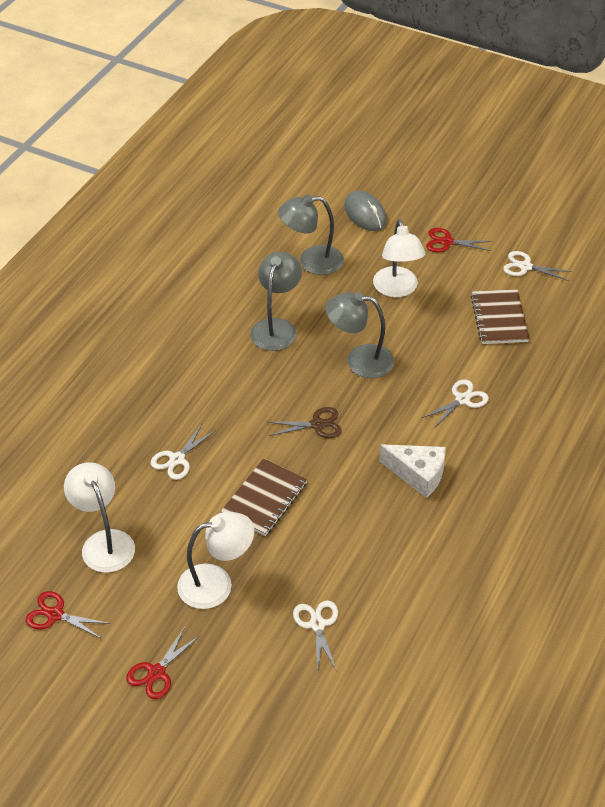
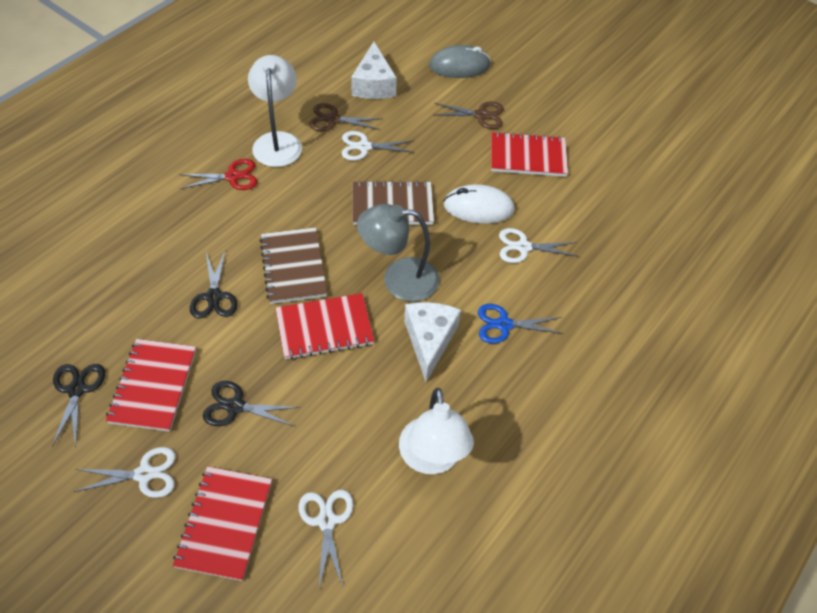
black scissors: 0 -> 3
blue scissors: 0 -> 1
brown scissors: 1 -> 2
grey lamp: 3 -> 1
red notebook: 0 -> 4
red scissors: 3 -> 1
white cheese: 1 -> 2
white lamp: 3 -> 2
white mouse: 0 -> 1

